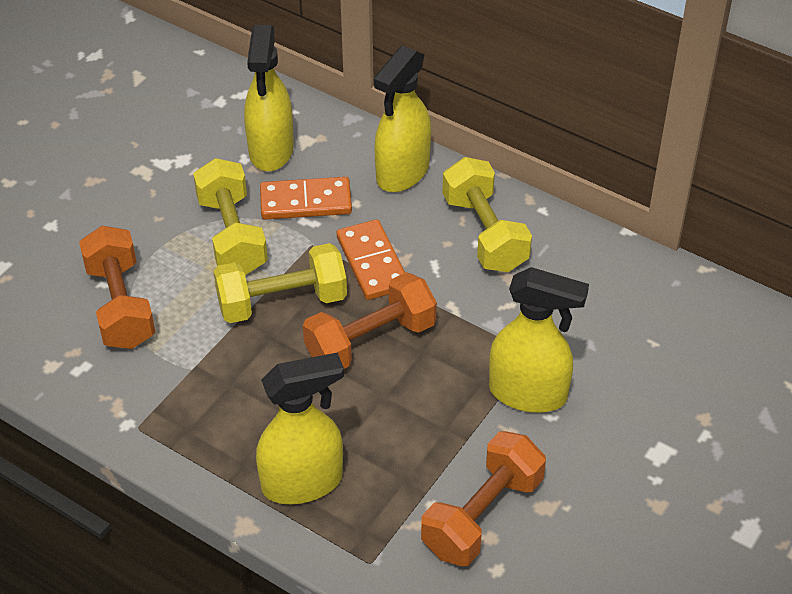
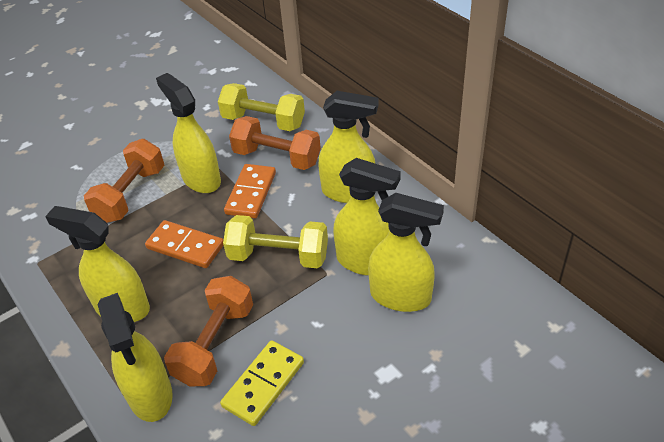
yellow domino: 0 -> 1
yellow dumbbell: 3 -> 2
yellow spray bottle: 4 -> 6

